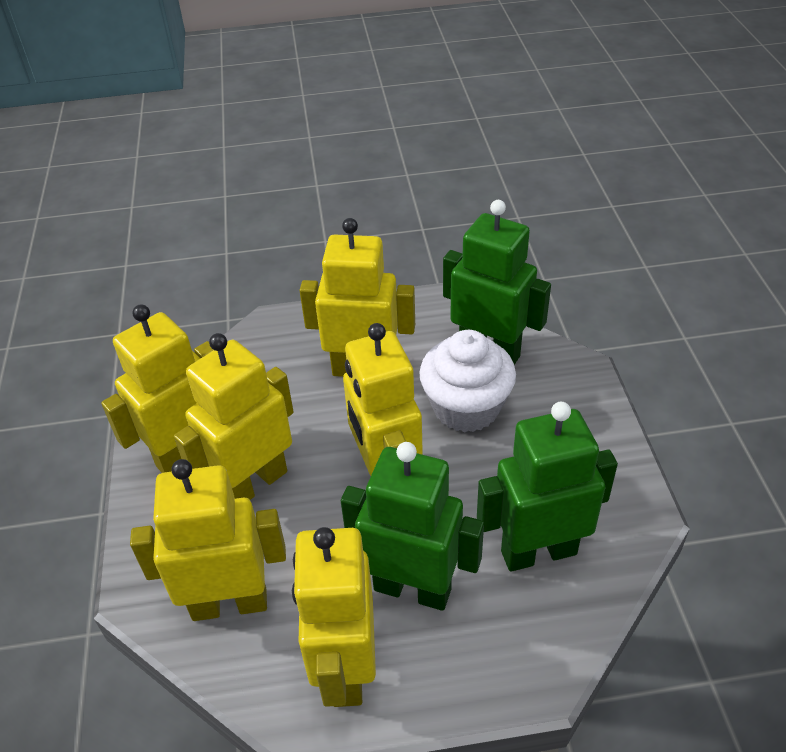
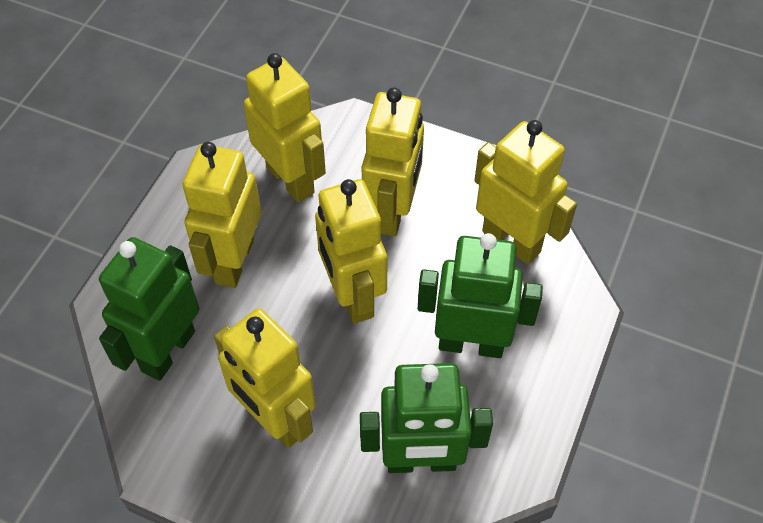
white cupcake: 1 -> 0

